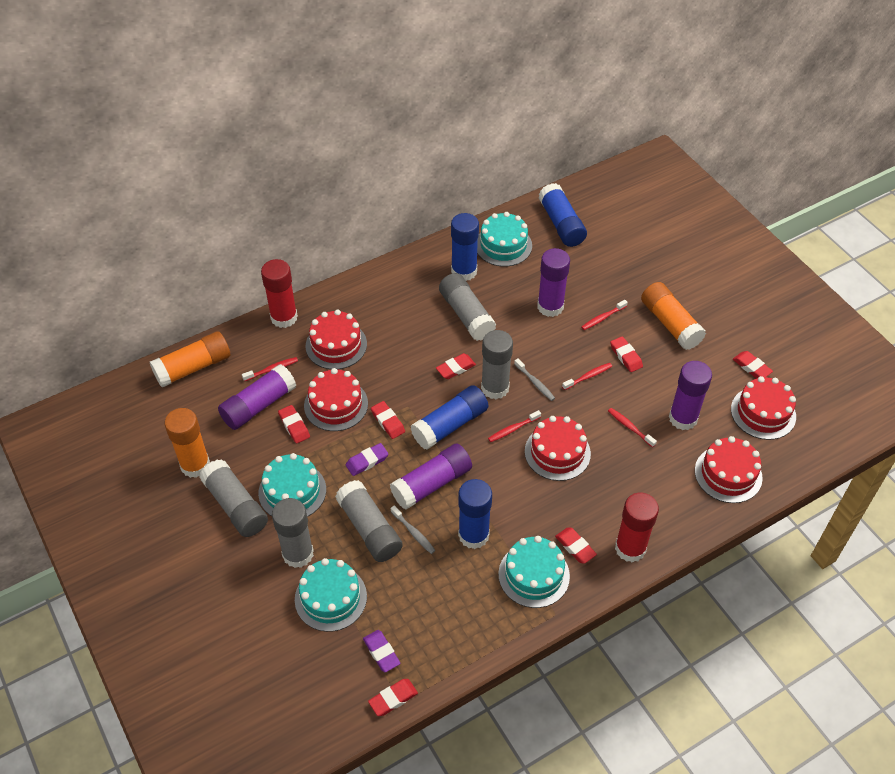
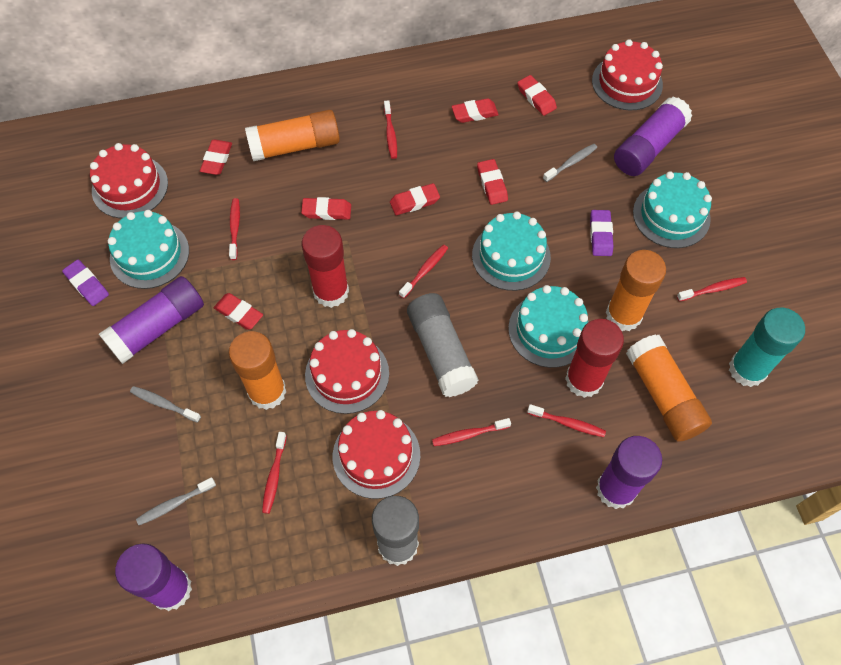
blue glue stick: 4 -> 0
grey glue stick: 5 -> 2
grey toothbrush: 2 -> 3
orange glue stick: 3 -> 4
red cake: 5 -> 4
red toothbrush: 5 -> 7
turquoise glue stick: 0 -> 1

